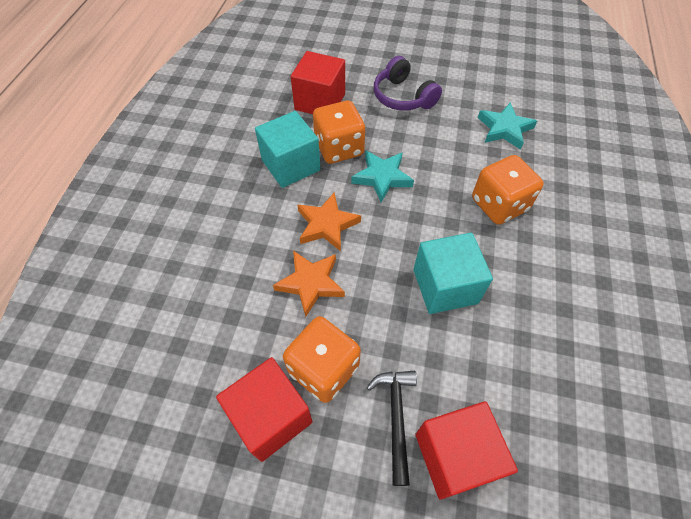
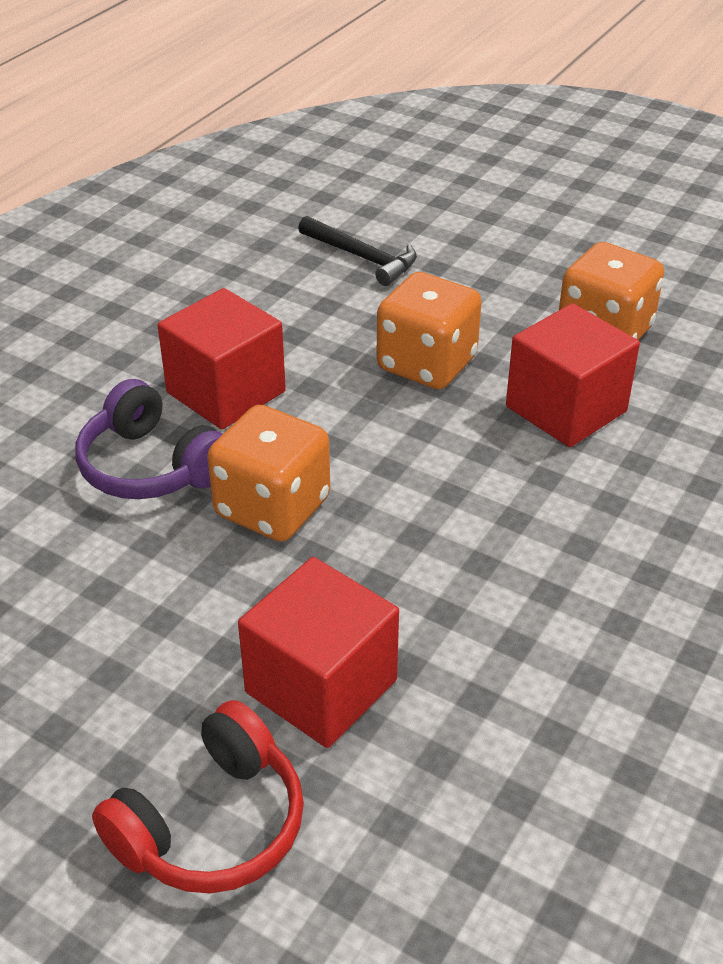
orange star: 2 -> 0
red headphones: 0 -> 1
turquoise cube: 2 -> 0
turquoise star: 2 -> 0

